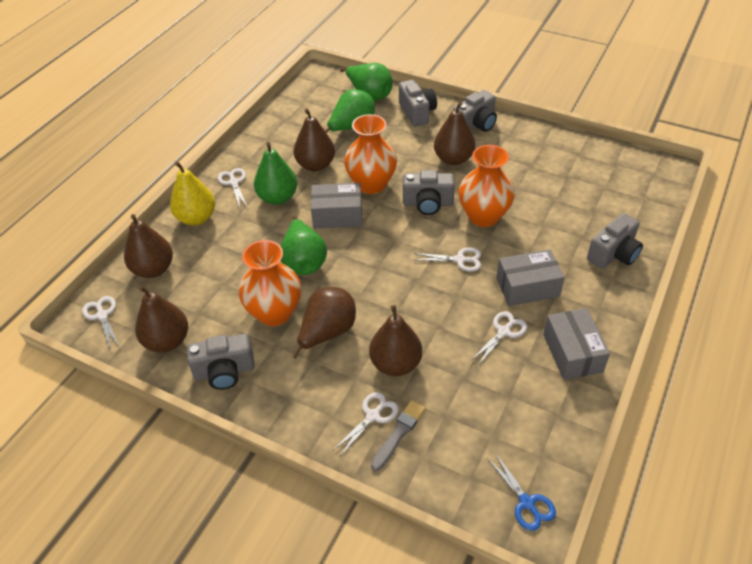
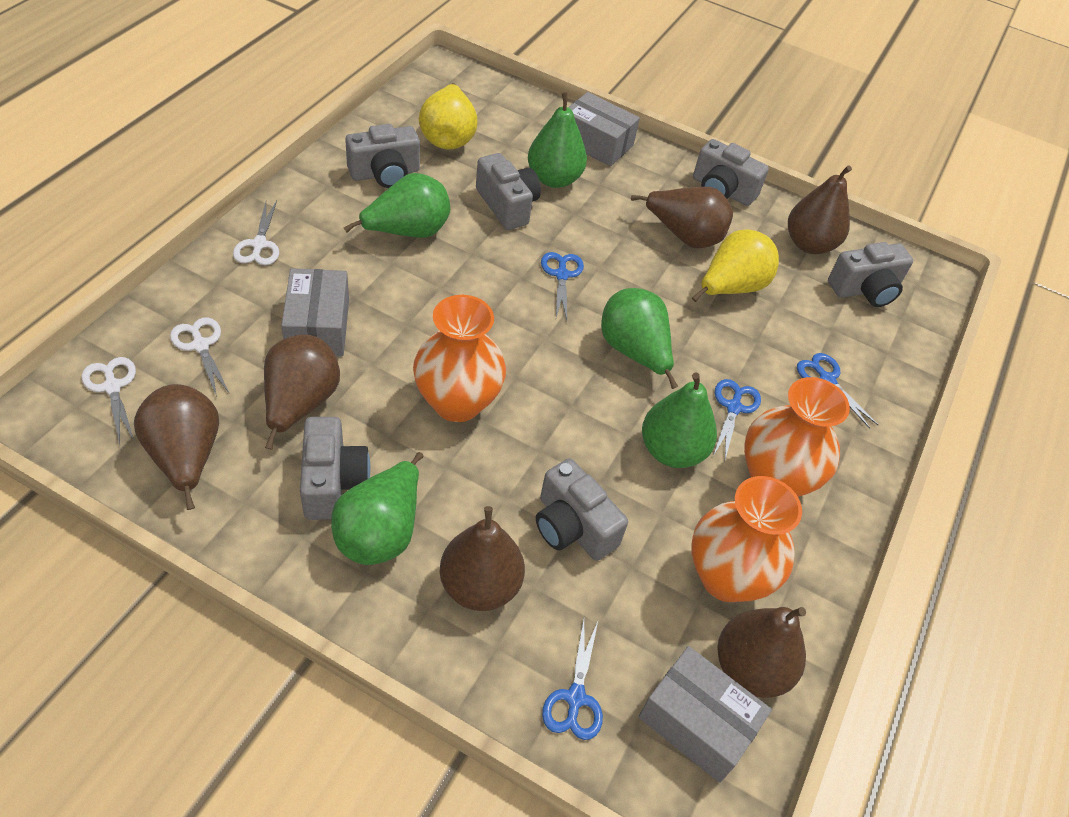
blue scissors: 1 -> 4
green pear: 4 -> 5
grey brush: 1 -> 0
grey camera: 5 -> 6
white scissors: 5 -> 3
yellow pear: 1 -> 2

